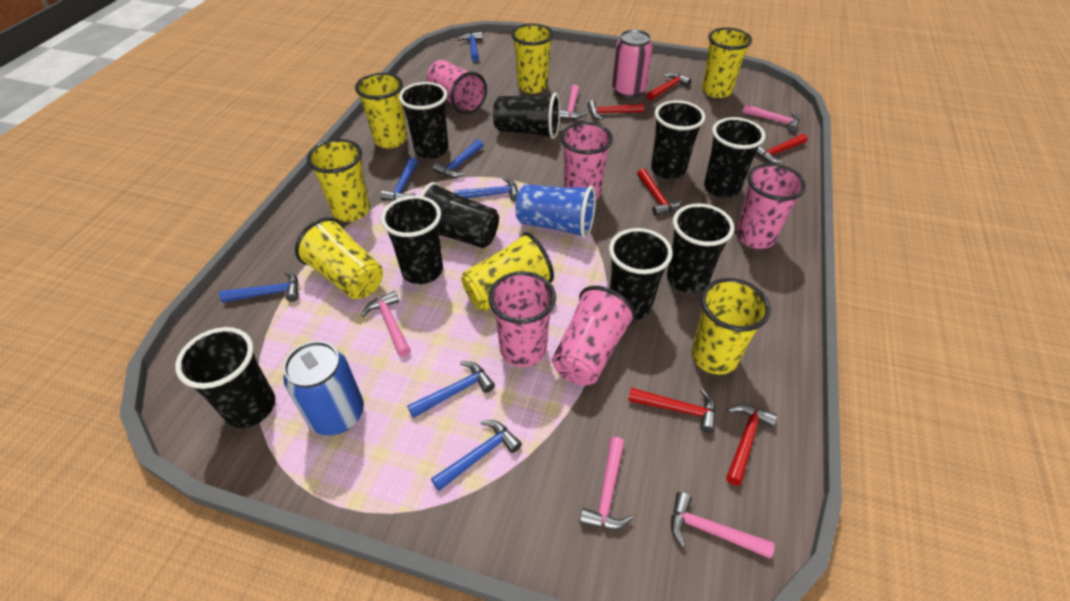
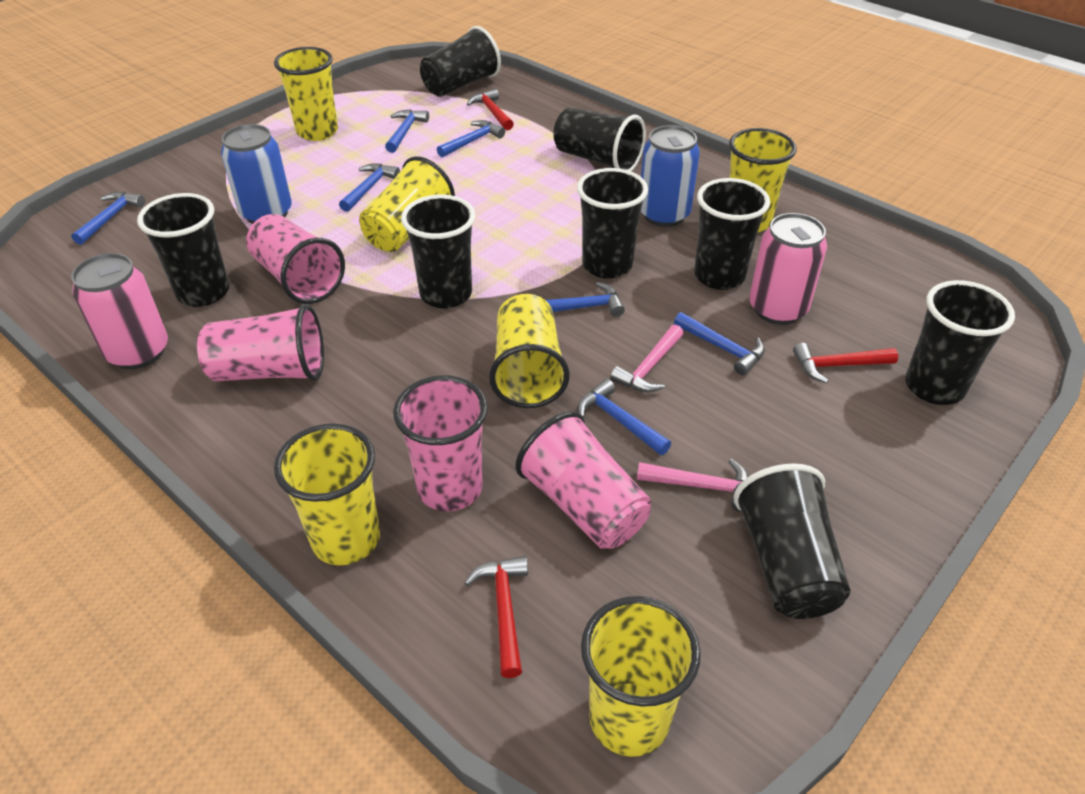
black cup: 9 -> 8
blue can: 1 -> 2
blue cup: 1 -> 0
pink can: 1 -> 2
pink cup: 5 -> 4
pink hammer: 5 -> 2
red hammer: 6 -> 3
yellow cup: 7 -> 6

